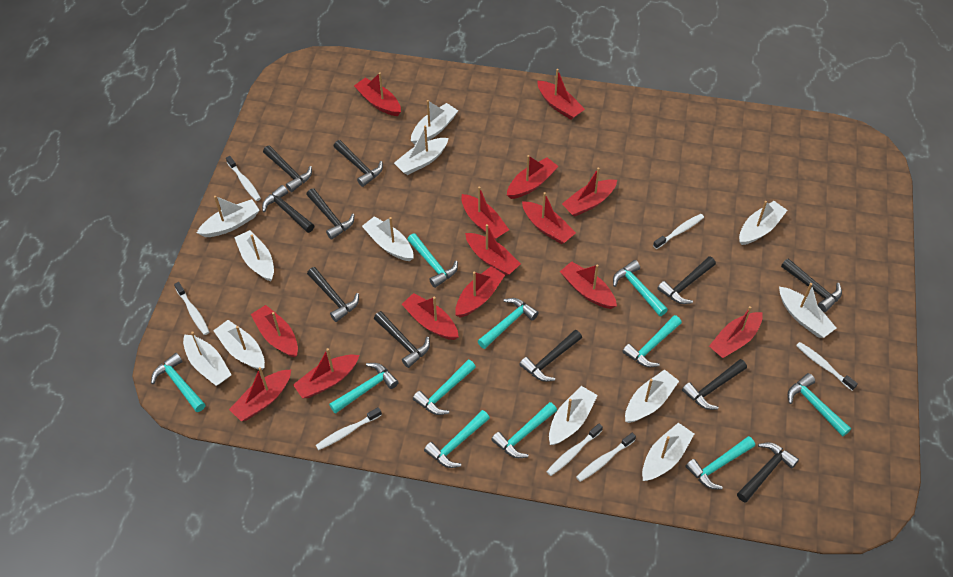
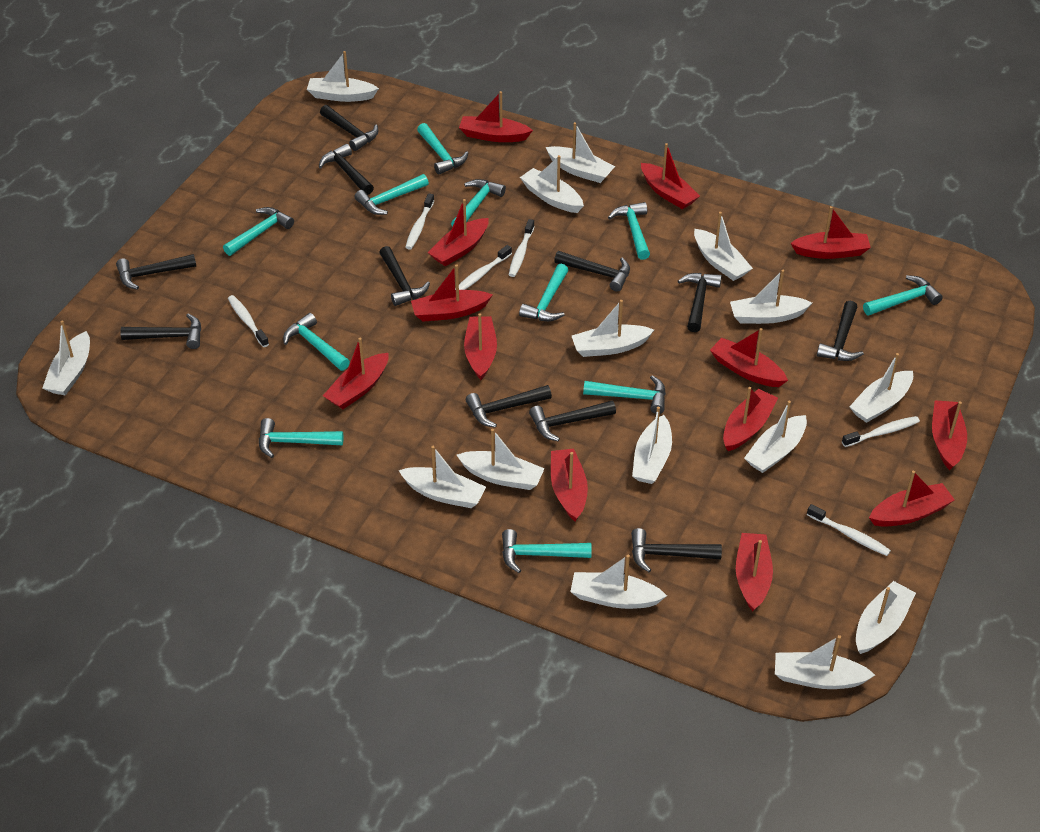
red boat: 14 -> 13
white boat: 12 -> 15
white toothbrush: 7 -> 6

